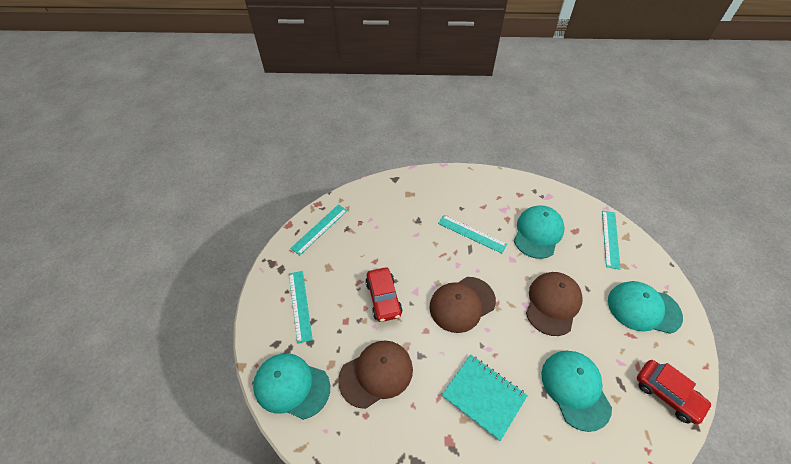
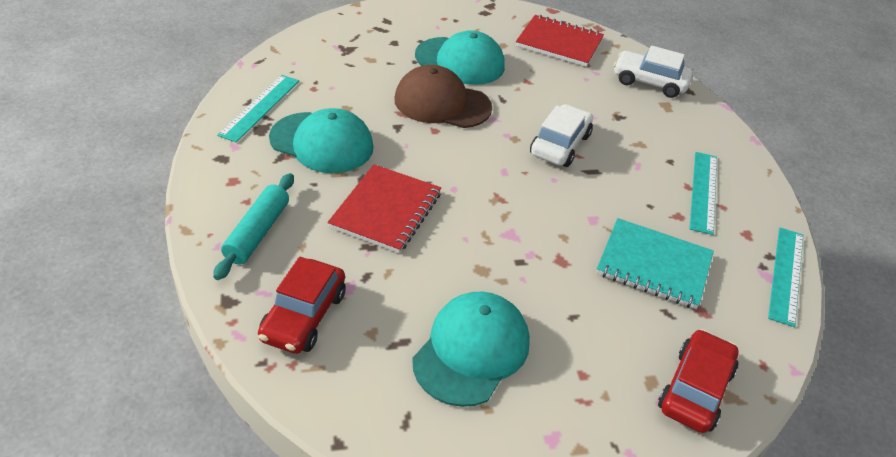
brown cap: 3 -> 1
red notebook: 0 -> 2
turquoise cap: 4 -> 3
turquoise rolling pin: 0 -> 1
turquoise ruler: 4 -> 3
white car: 0 -> 2

